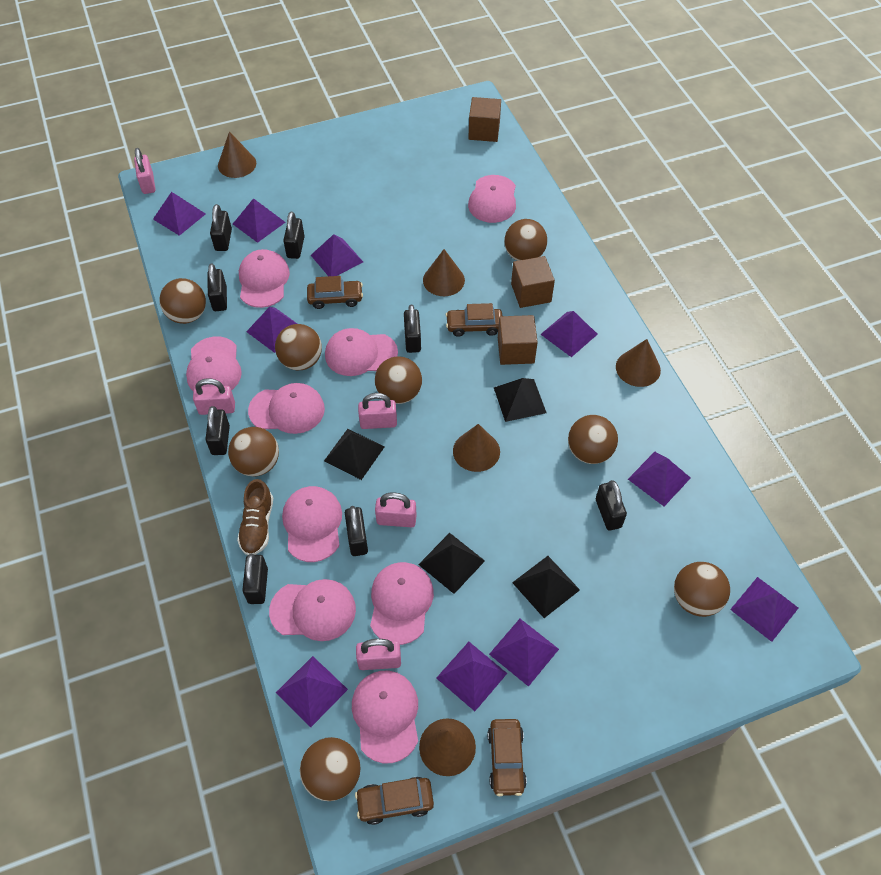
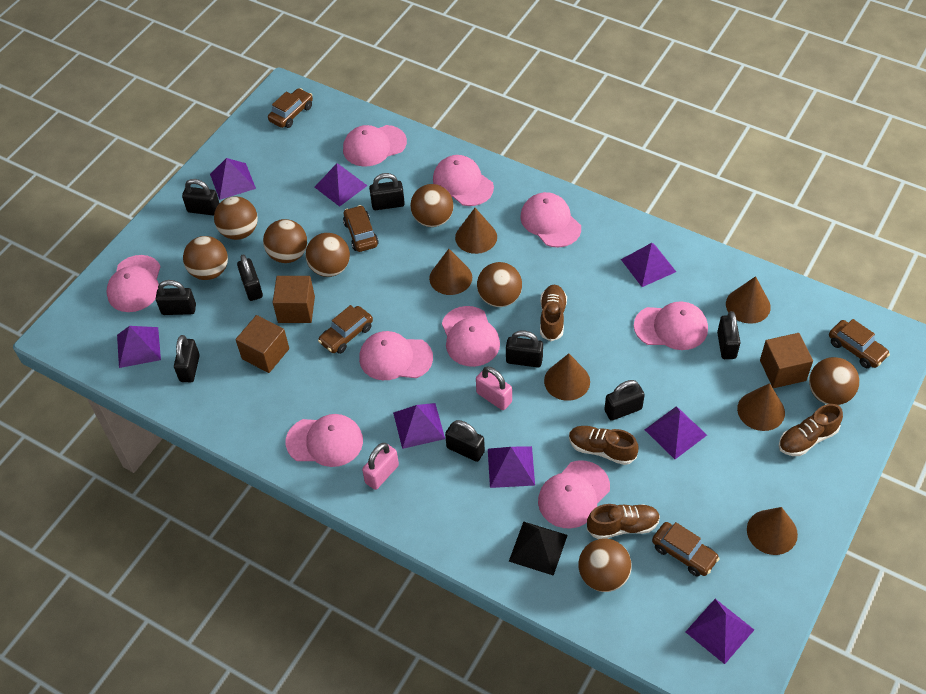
black padlock: 8 -> 9
black pyramid: 4 -> 1
brown car: 4 -> 5
brown cone: 5 -> 6
brown shoe: 1 -> 4
pink padlock: 5 -> 2
purple pyramid: 10 -> 8

